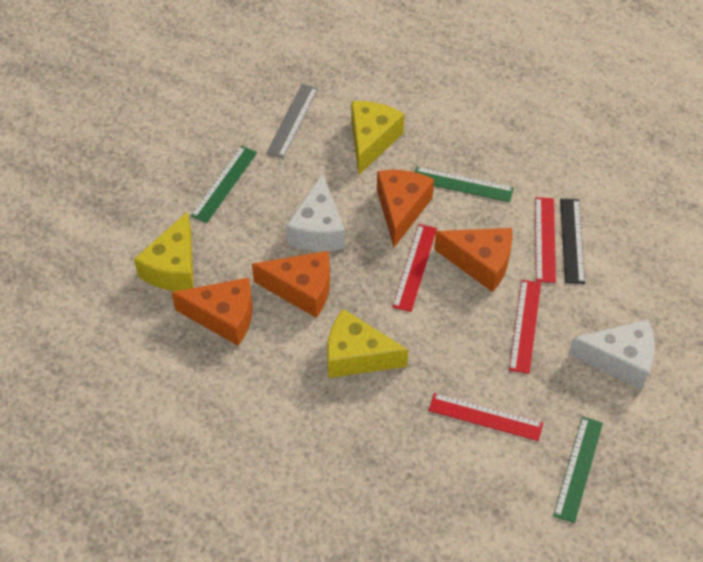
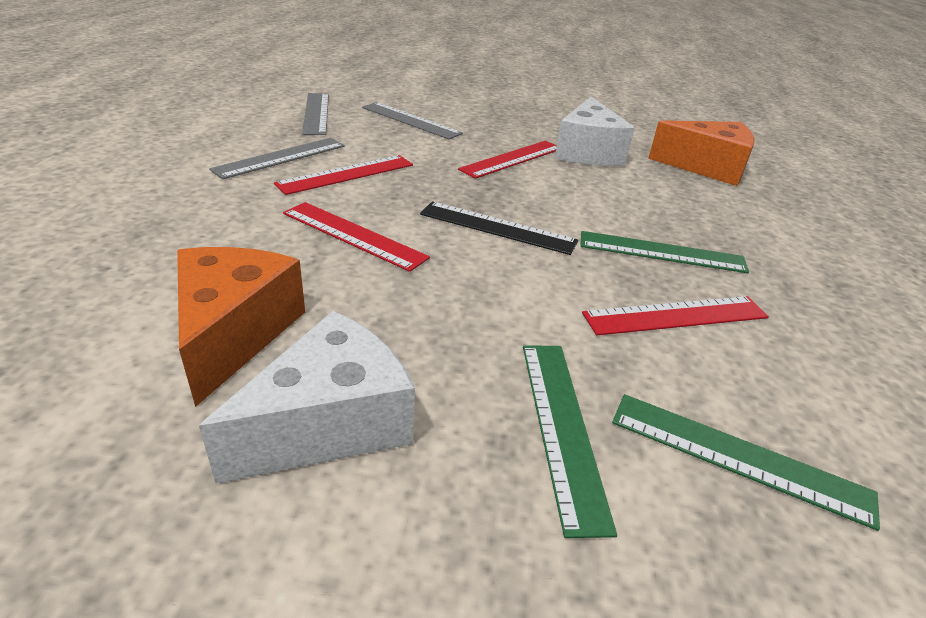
grey ruler: 1 -> 3
orange cheese: 4 -> 2
yellow cheese: 3 -> 0

